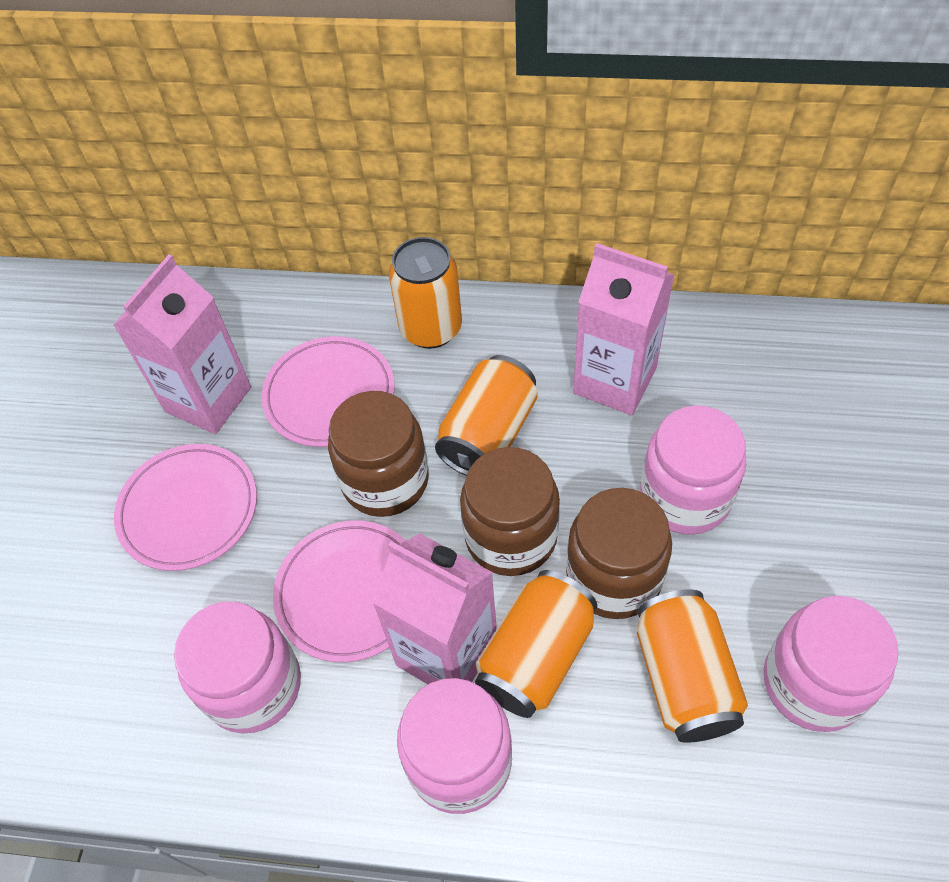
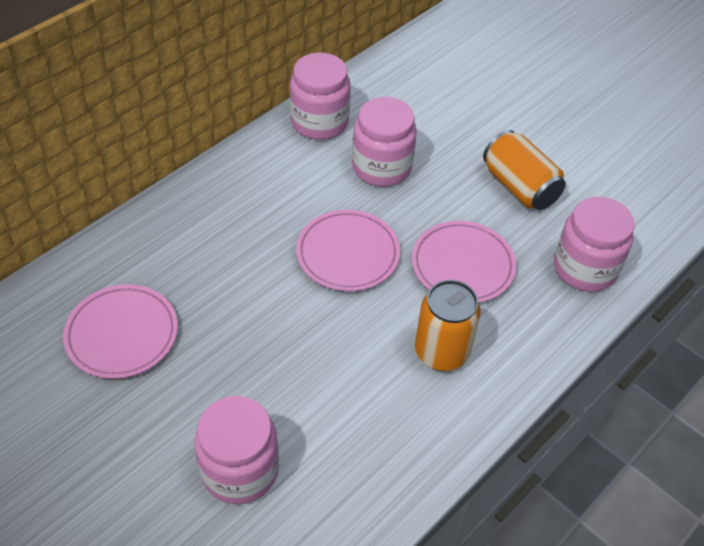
brown jar: 3 -> 0
orange can: 4 -> 2
pink carton: 3 -> 0

